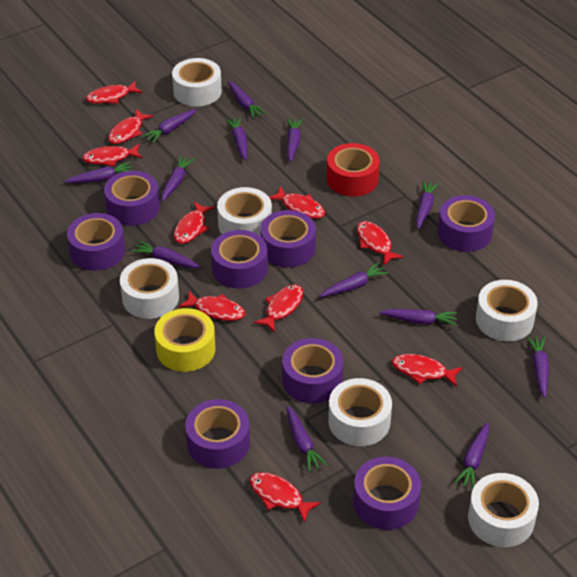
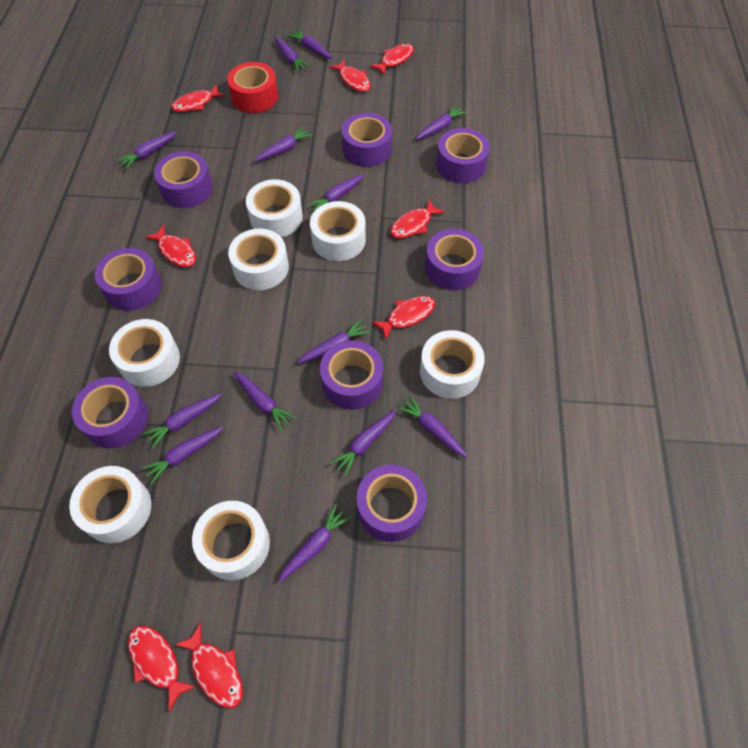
red fish: 10 -> 8
white tape: 6 -> 7
yellow tape: 1 -> 0

